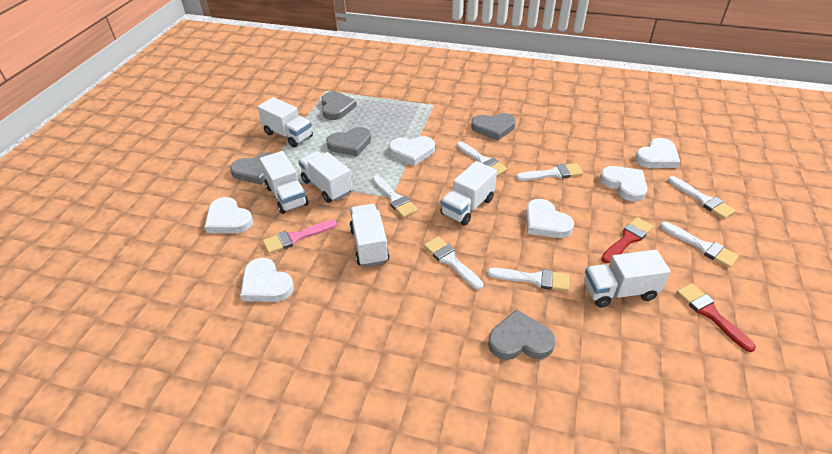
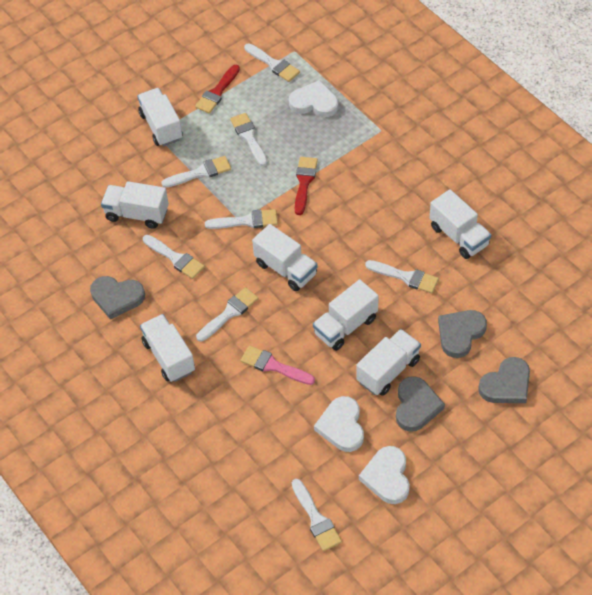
grey heart: 5 -> 4
white brush: 7 -> 8
white heart: 6 -> 3
white truck: 6 -> 7

